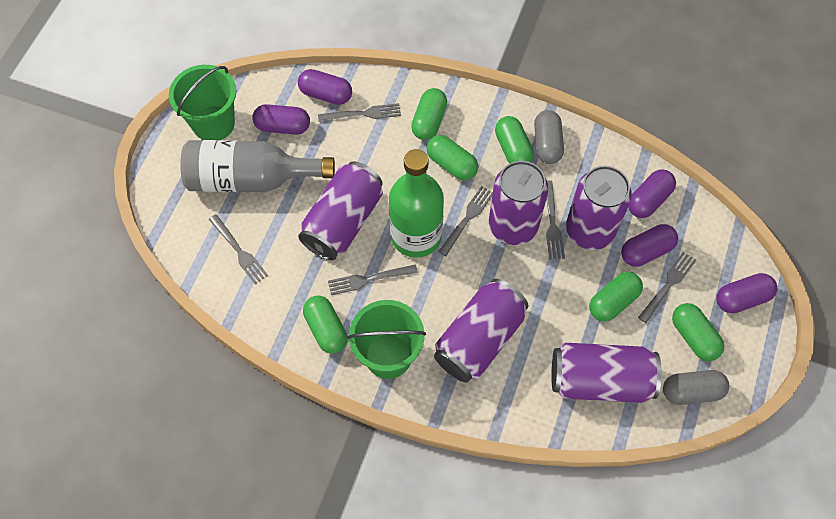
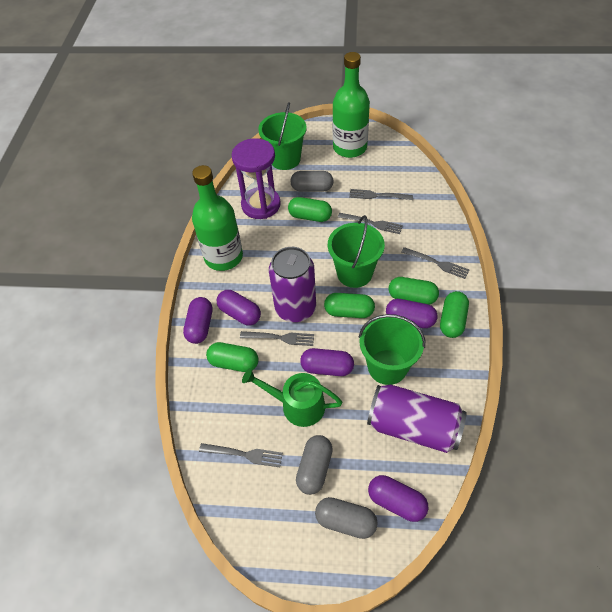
green bottle: 1 -> 2
green bucket: 2 -> 3
green capsule: 6 -> 5
green watering can: 0 -> 1
grey bottle: 1 -> 0
grey capsule: 2 -> 3
grey fork: 6 -> 5
purple can: 5 -> 2
purple hourglass: 0 -> 1

